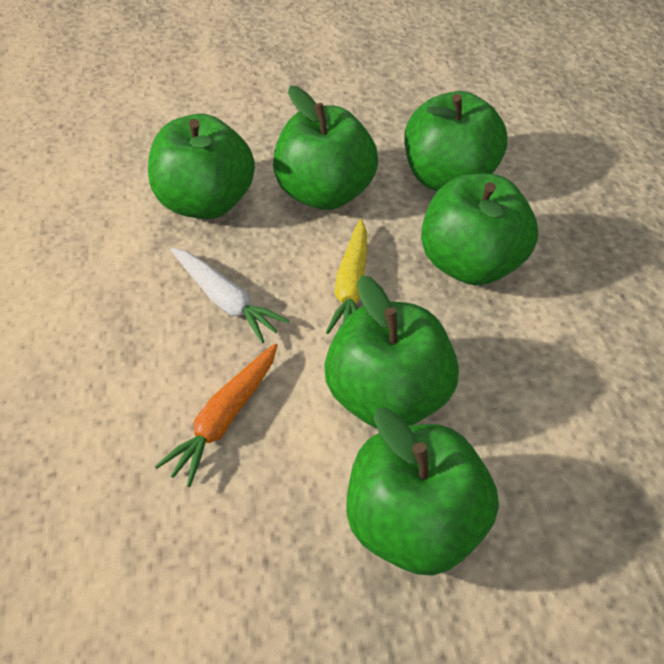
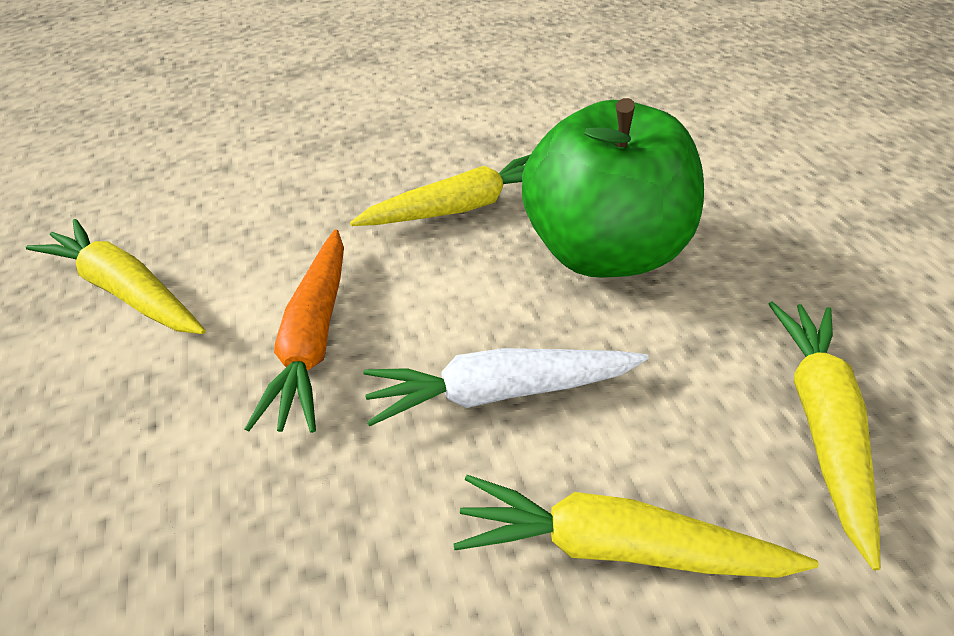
green apple: 6 -> 1
yellow carrot: 1 -> 4

